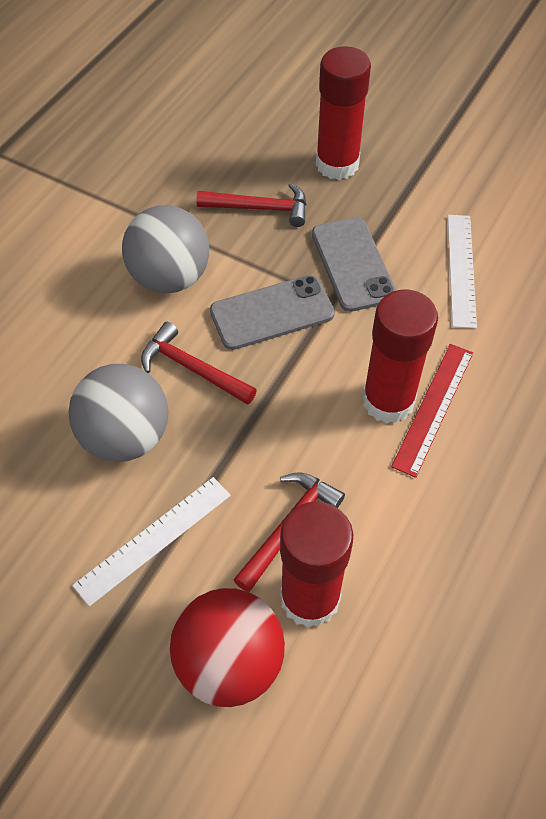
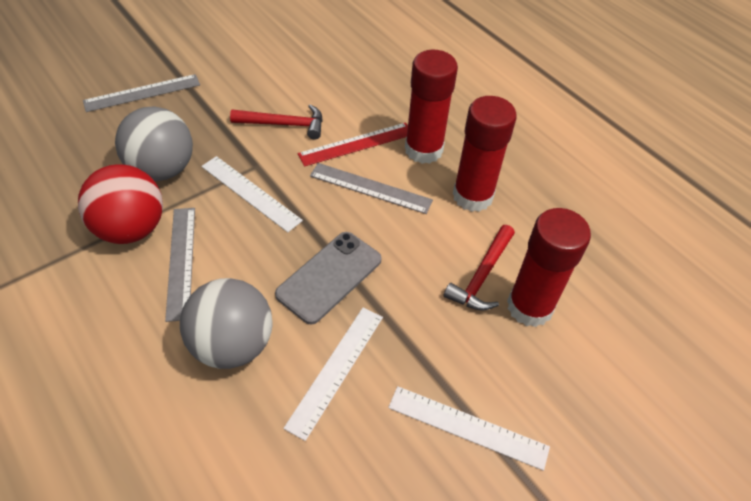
grey phone: 2 -> 1
grey ruler: 0 -> 3
red hammer: 3 -> 2
white ruler: 2 -> 3

